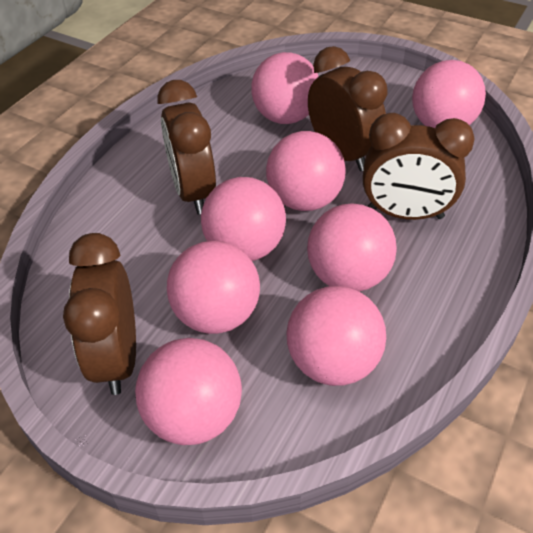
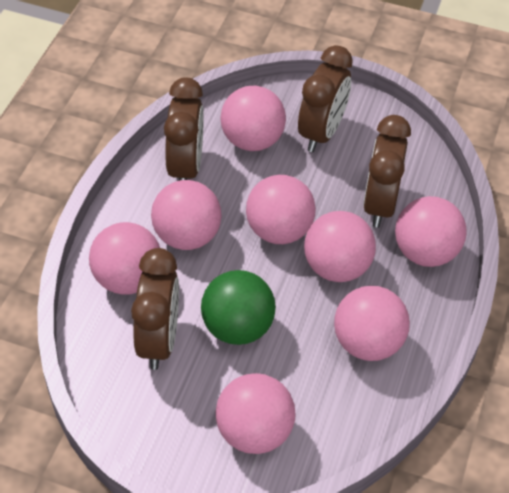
green ball: 0 -> 1

